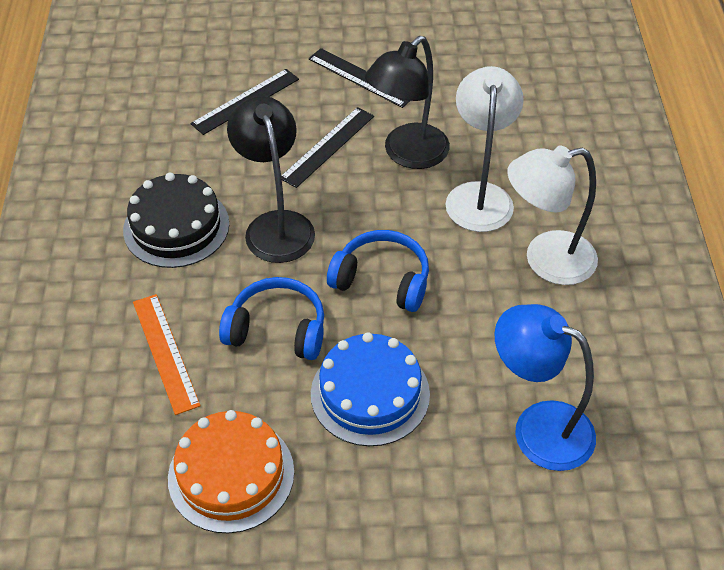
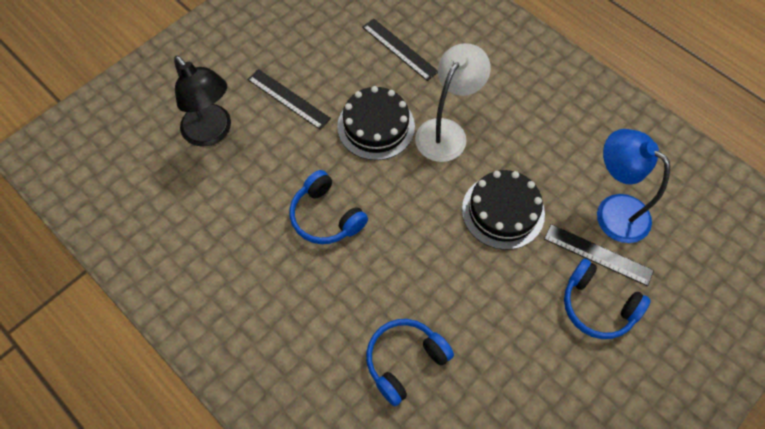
black cake: 1 -> 2
black lamp: 2 -> 1
blue cake: 1 -> 0
blue headphones: 2 -> 3
orange cake: 1 -> 0
orange ruler: 1 -> 0
white lamp: 2 -> 1

